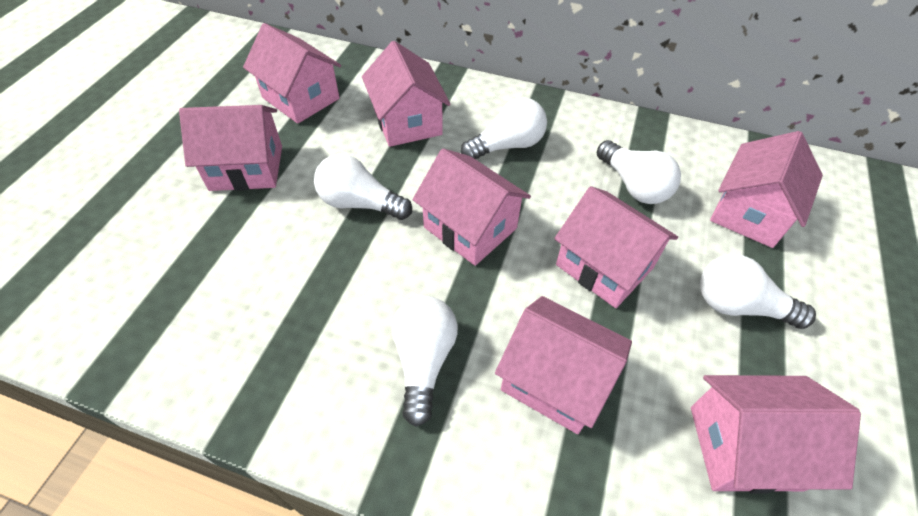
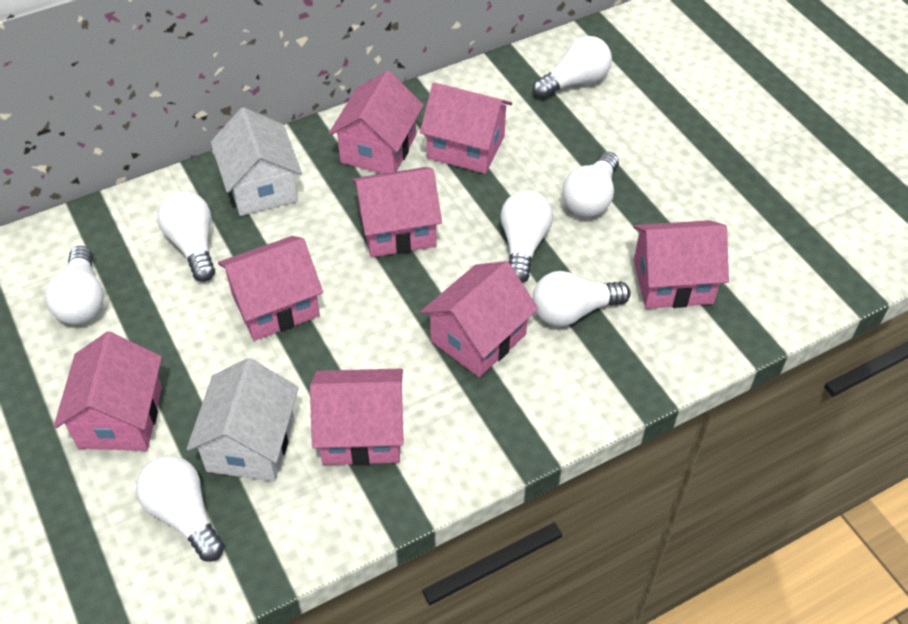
white house: 0 -> 2
white light bulb: 5 -> 7

